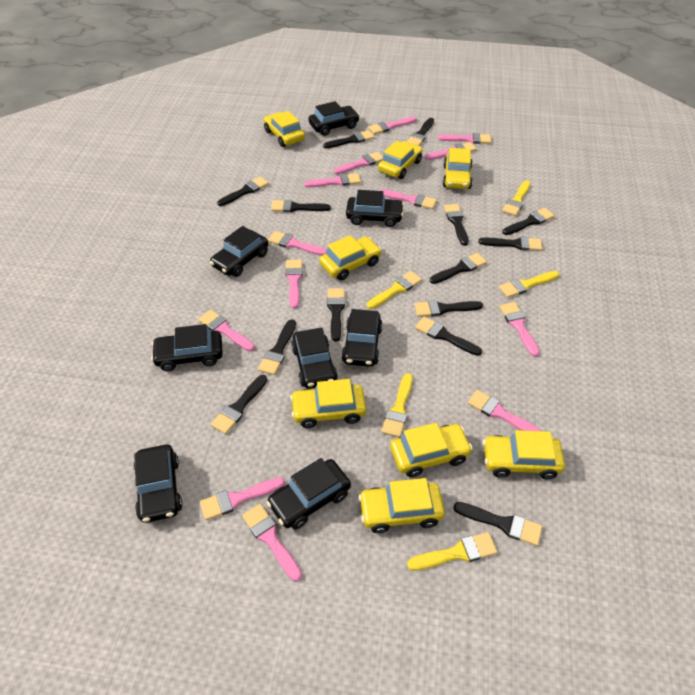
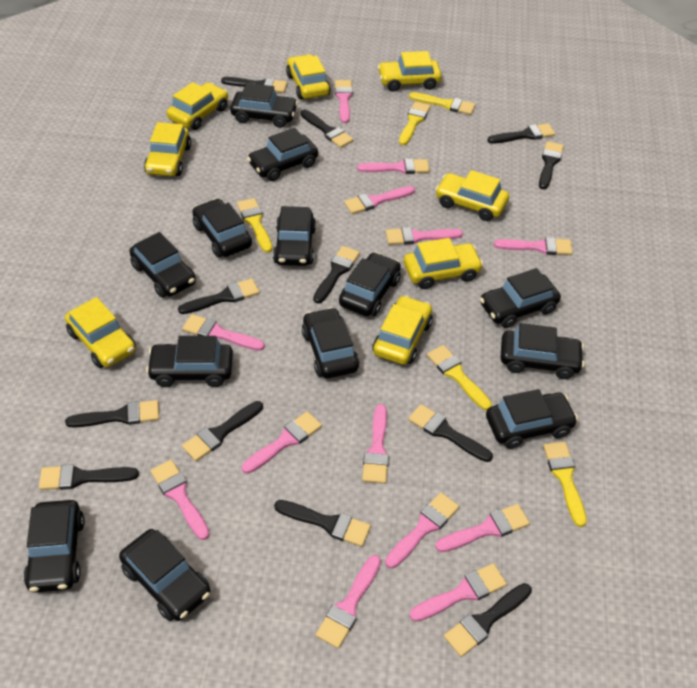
black brush: 14 -> 12
black car: 8 -> 13

